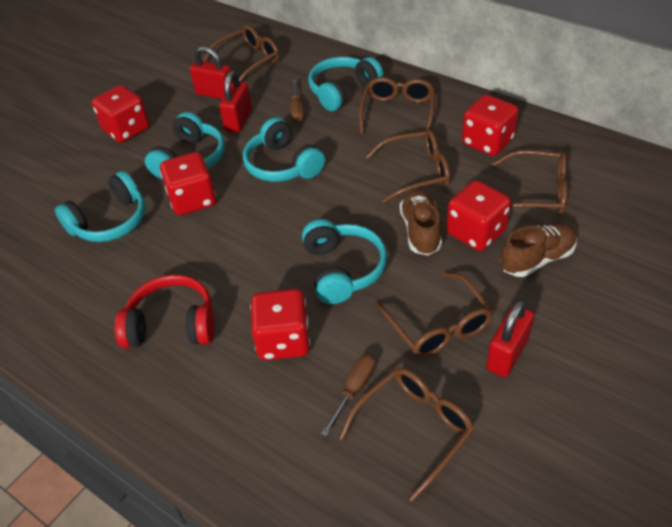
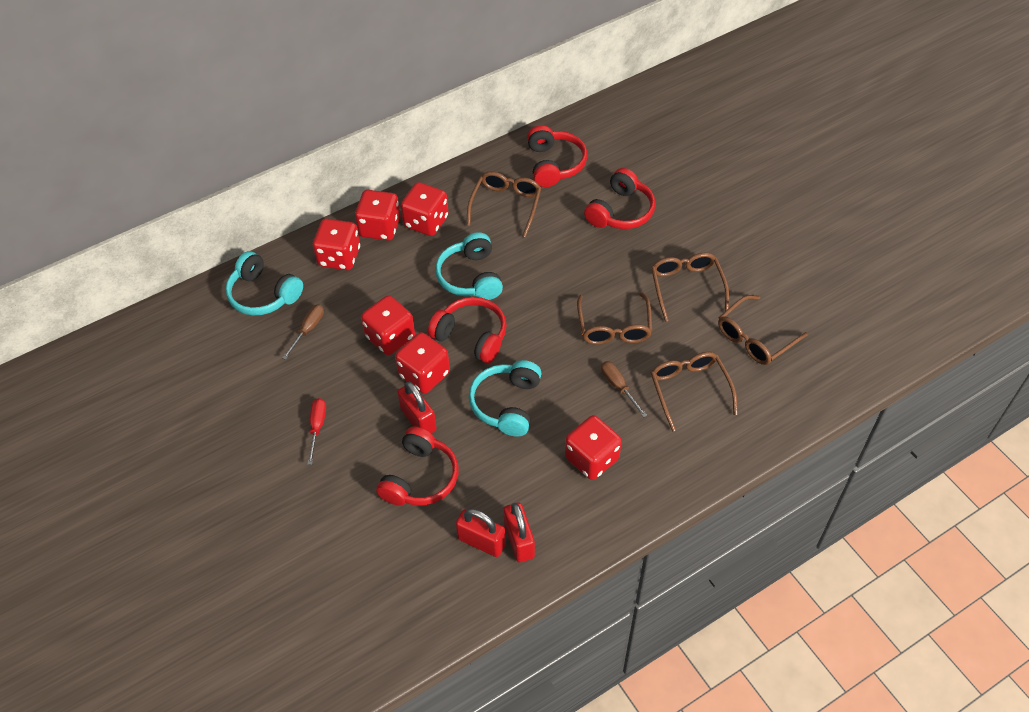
brown glasses: 6 -> 5
brown shoe: 2 -> 0
red dice: 5 -> 6
red headphones: 1 -> 4
red screwdriver: 0 -> 1
turquoise headphones: 5 -> 3

